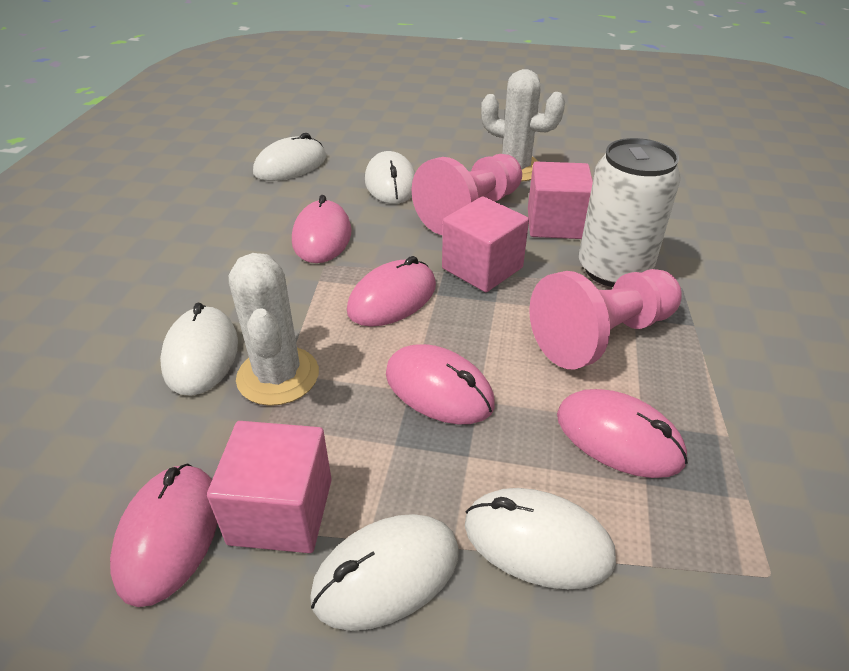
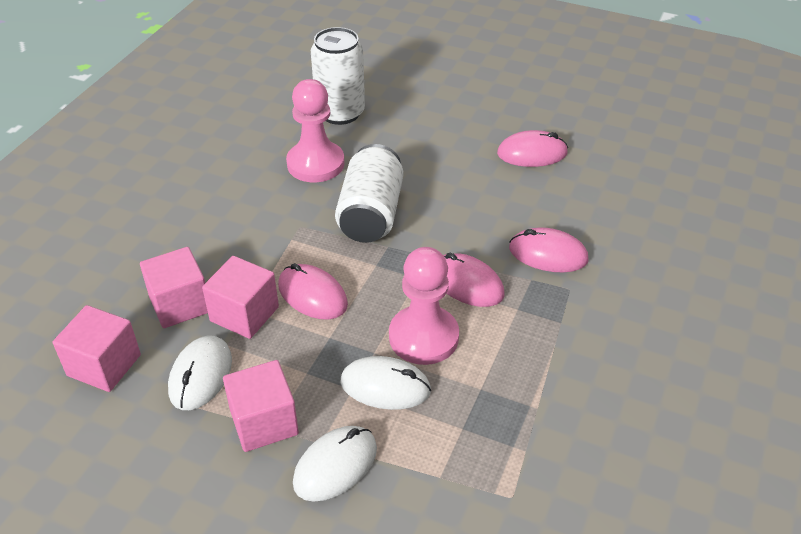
pink cube: 3 -> 4
pink mouse: 5 -> 4
white cactus: 2 -> 0
white can: 1 -> 2
white mouse: 5 -> 3

